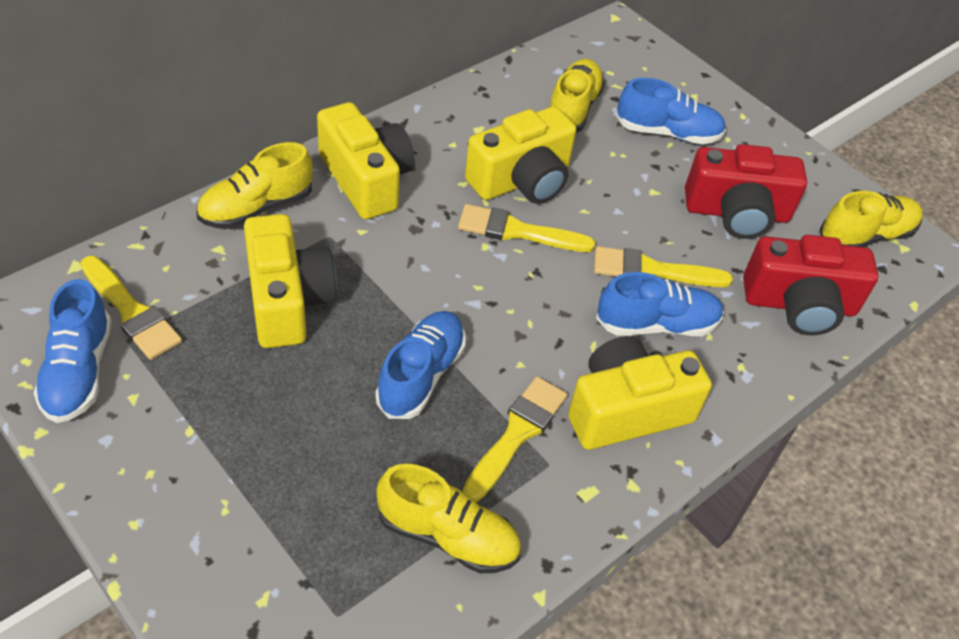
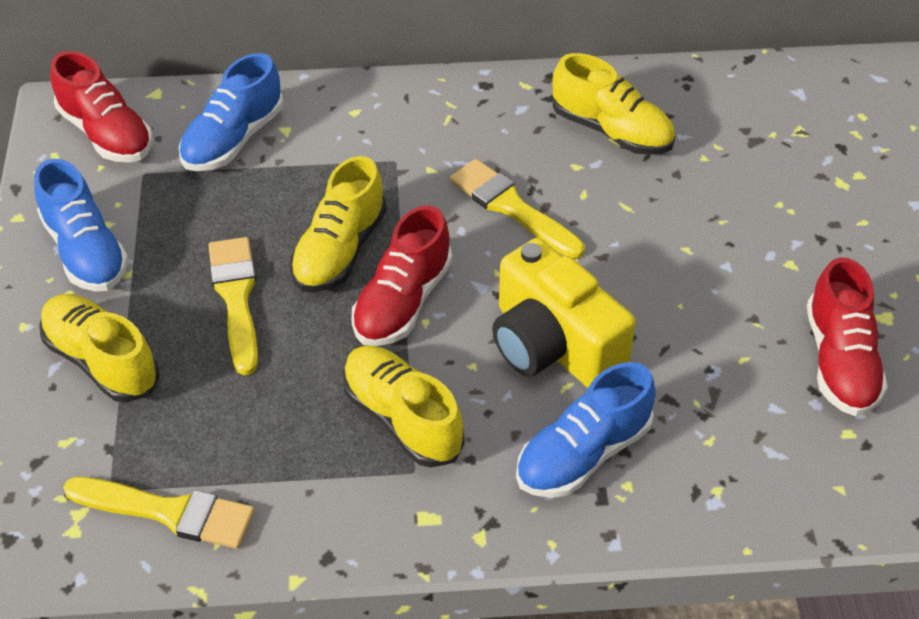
blue shoe: 4 -> 3
red camera: 2 -> 0
red shoe: 0 -> 3
yellow brush: 4 -> 3
yellow camera: 4 -> 1

